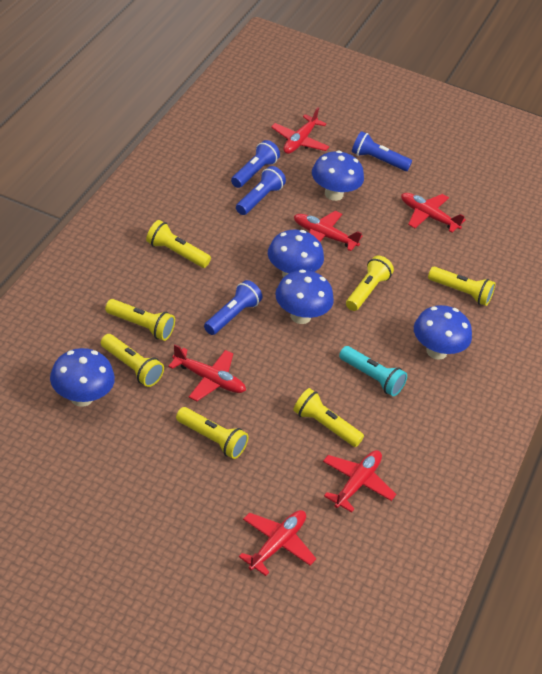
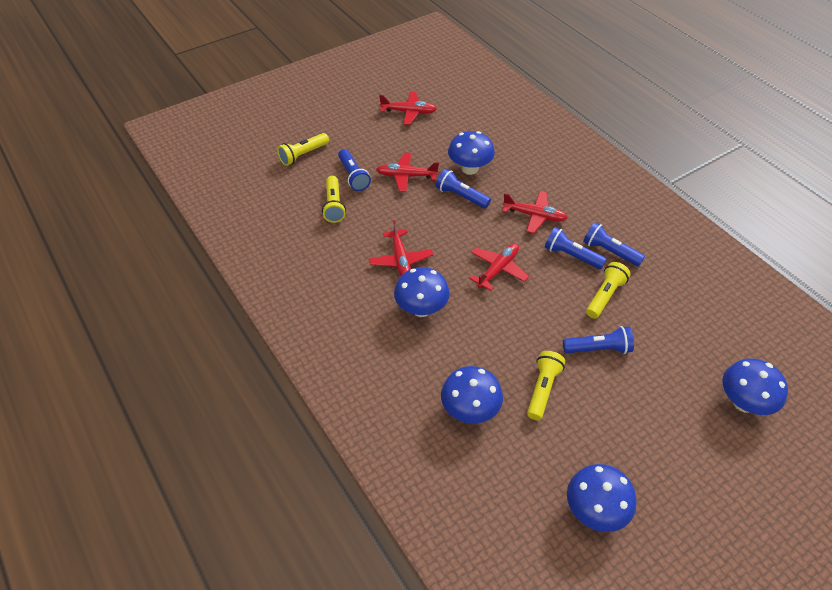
blue flashlight: 4 -> 5
red plane: 6 -> 5
turquoise flashlight: 1 -> 0
yellow flashlight: 7 -> 4

